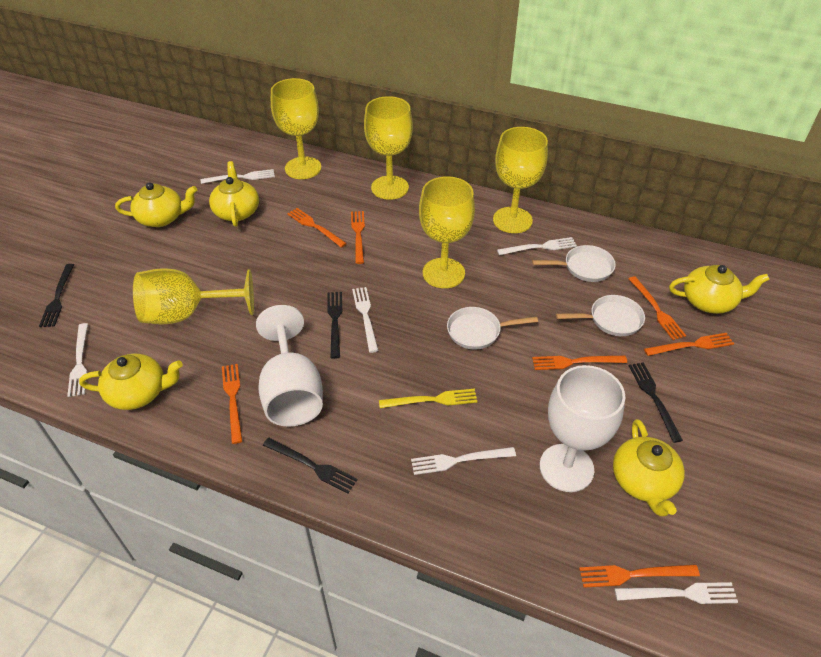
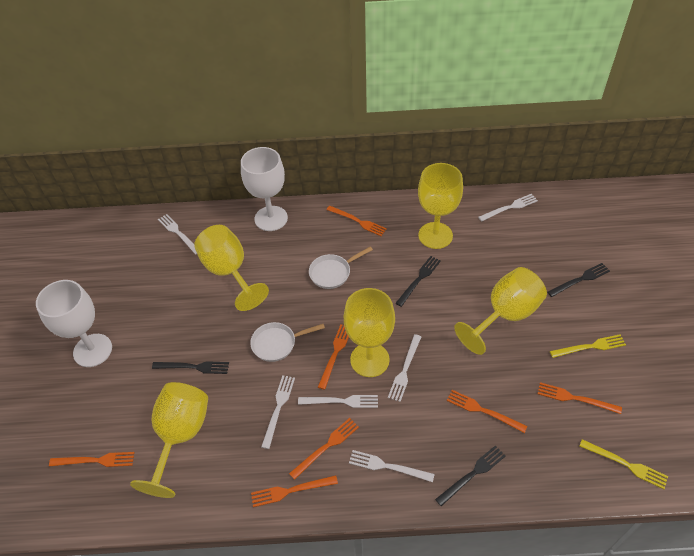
white pan: 3 -> 2
yellow fork: 1 -> 2
yellow teapot: 5 -> 0

